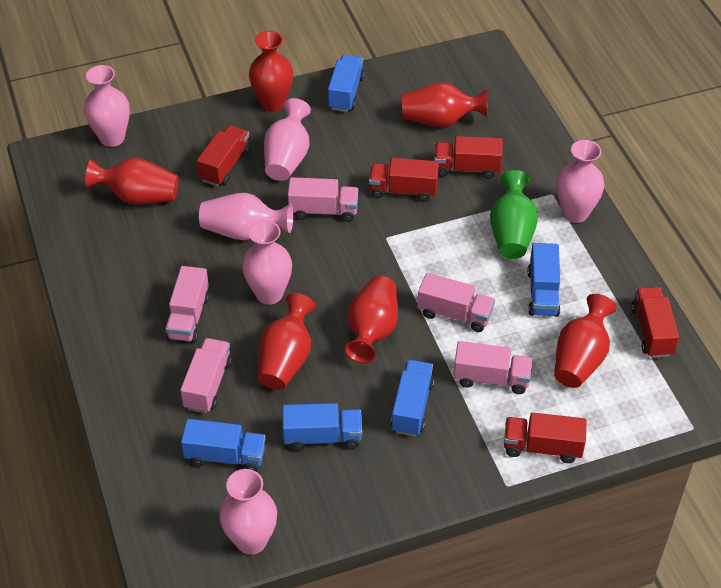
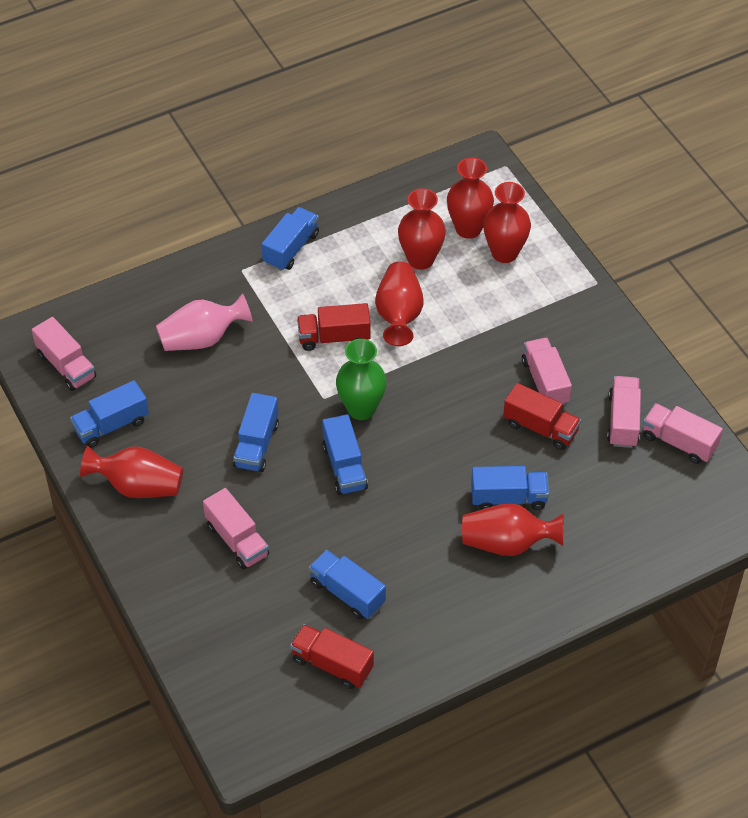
blue truck: 5 -> 6
pink vase: 6 -> 1
red truck: 5 -> 3

